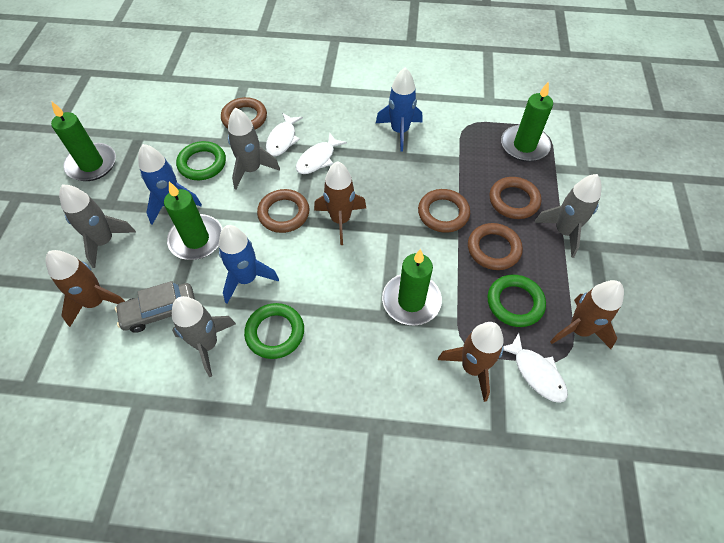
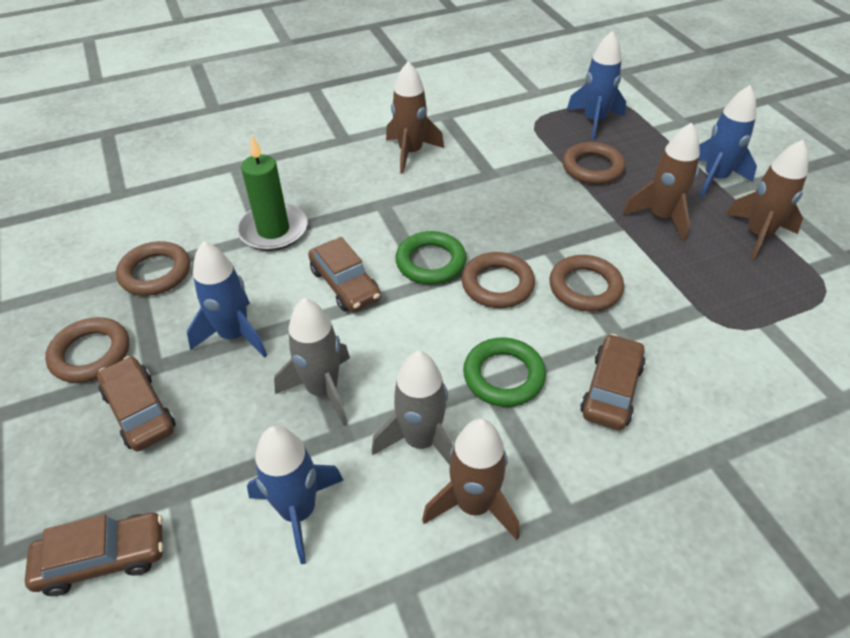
blue rocket: 3 -> 4
brown car: 0 -> 4
green candle: 4 -> 1
green ring: 3 -> 2
grey car: 1 -> 0
grey rocket: 4 -> 2
white fish: 3 -> 0

